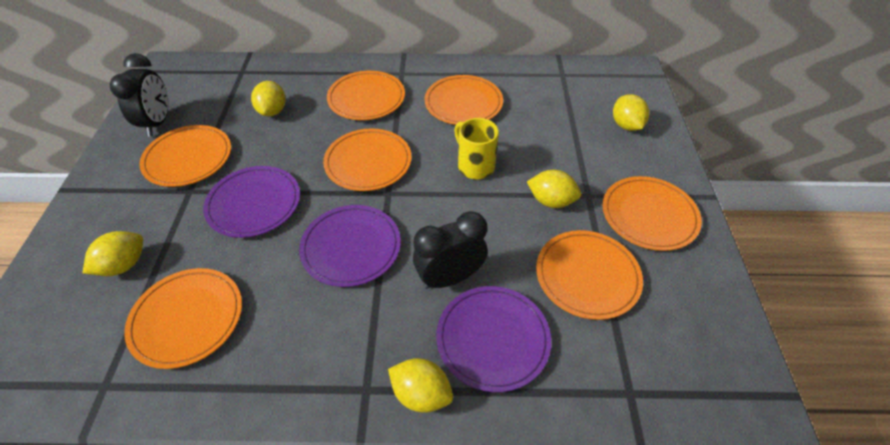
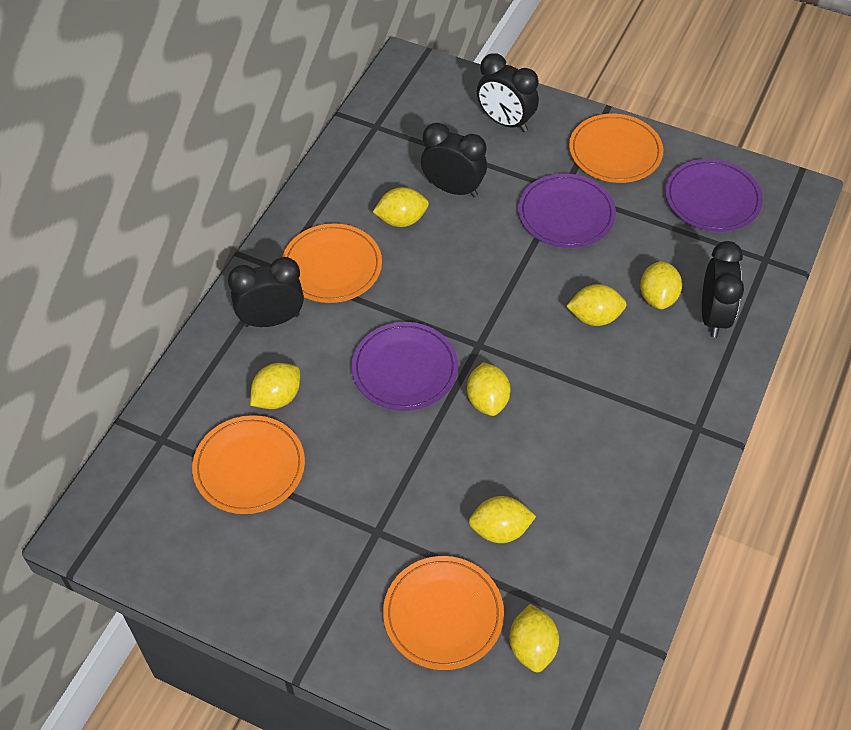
black clock: 2 -> 4
orange plate: 7 -> 4
yellow lemon: 5 -> 7
yellow mug: 1 -> 0

